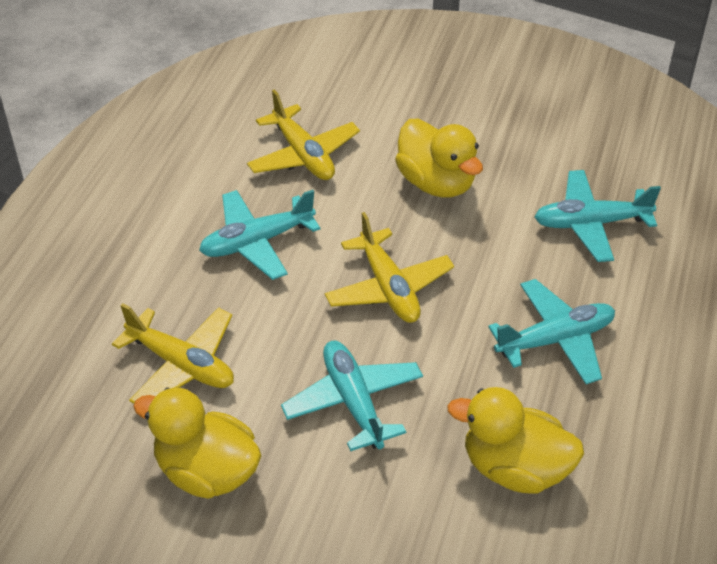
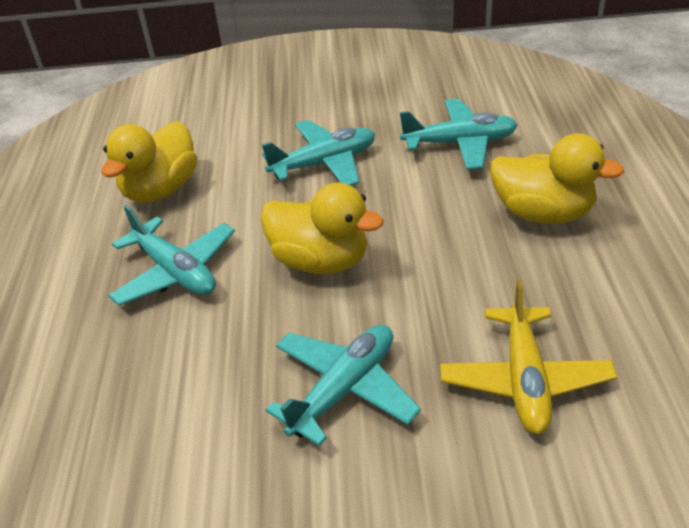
yellow plane: 3 -> 1

